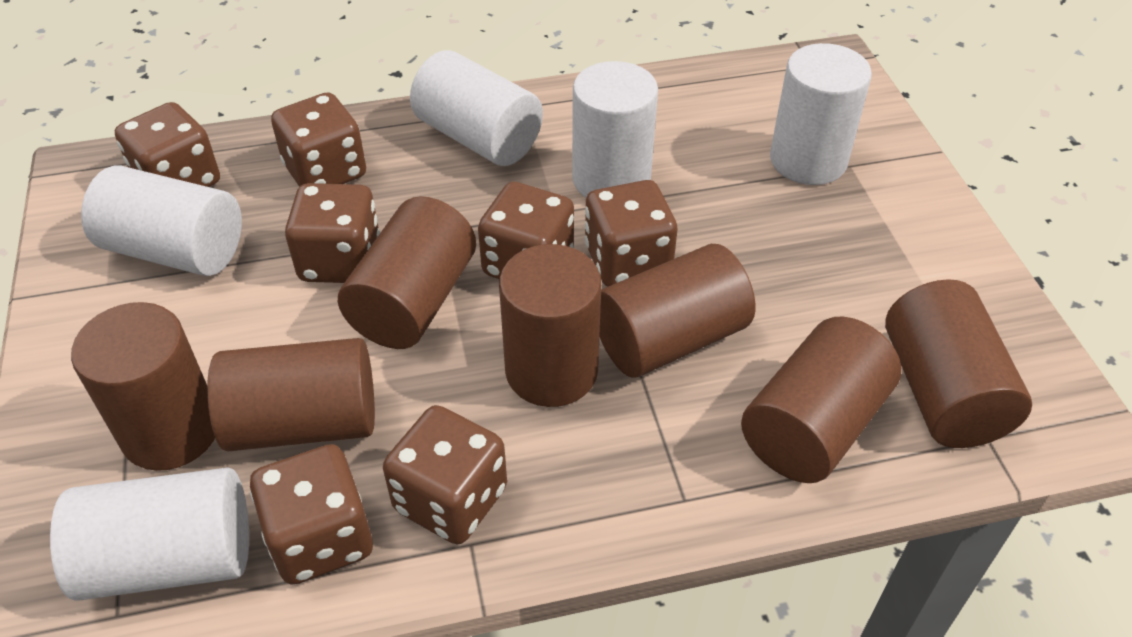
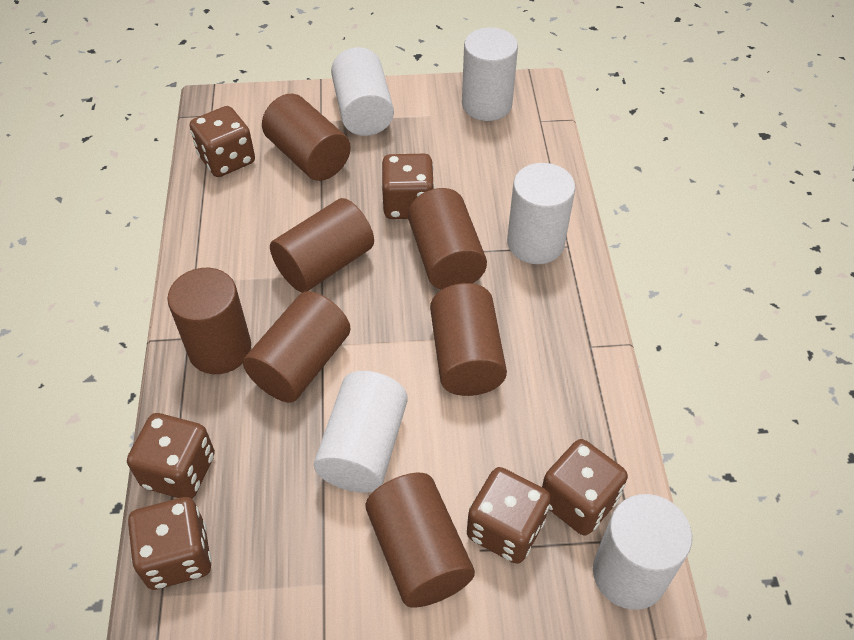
brown dice: 7 -> 6

